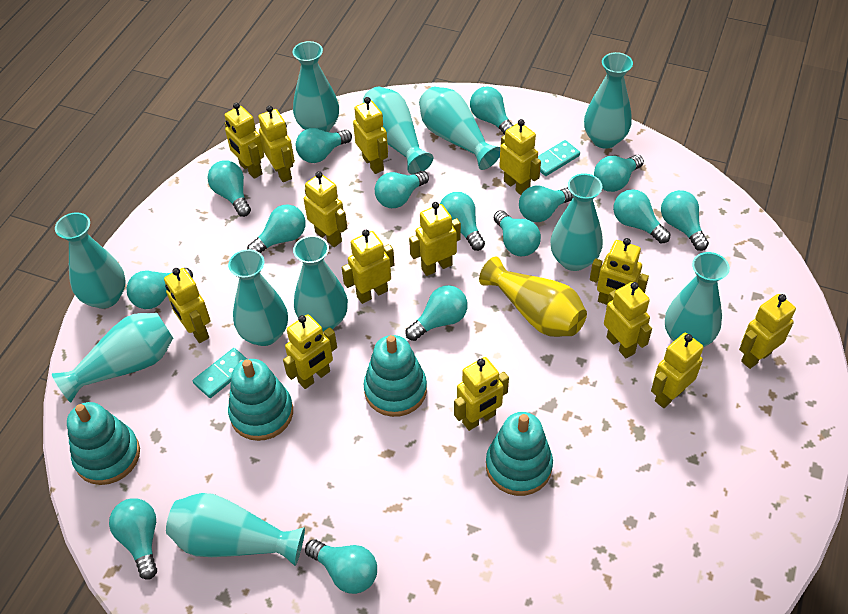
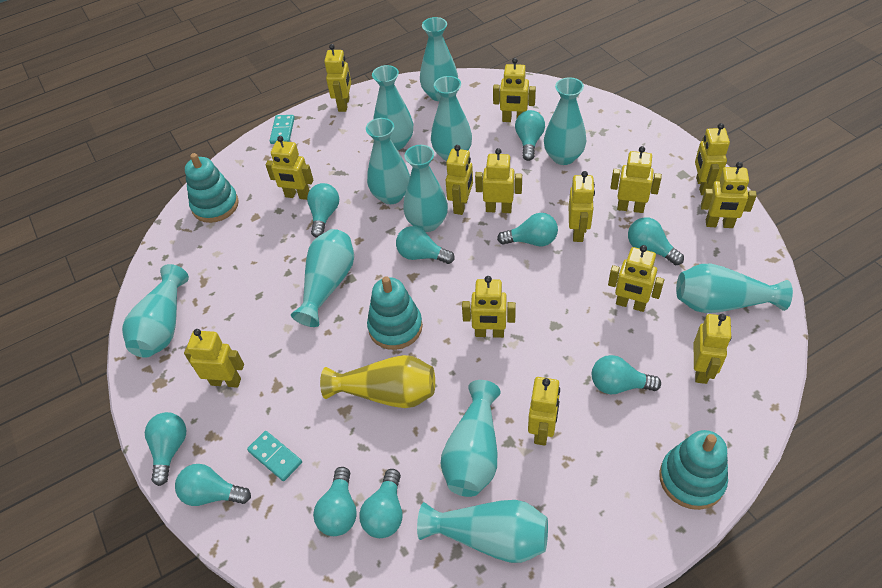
turquoise light bulb: 15 -> 10
turquoise stacking toy: 4 -> 3

